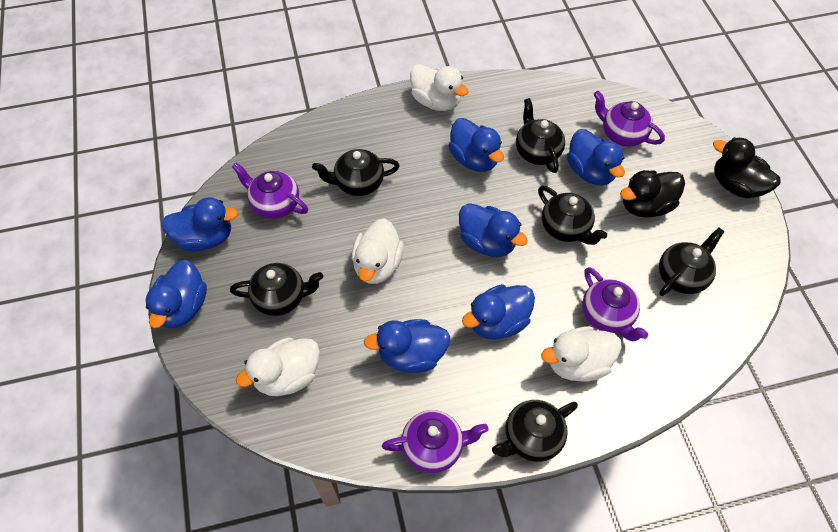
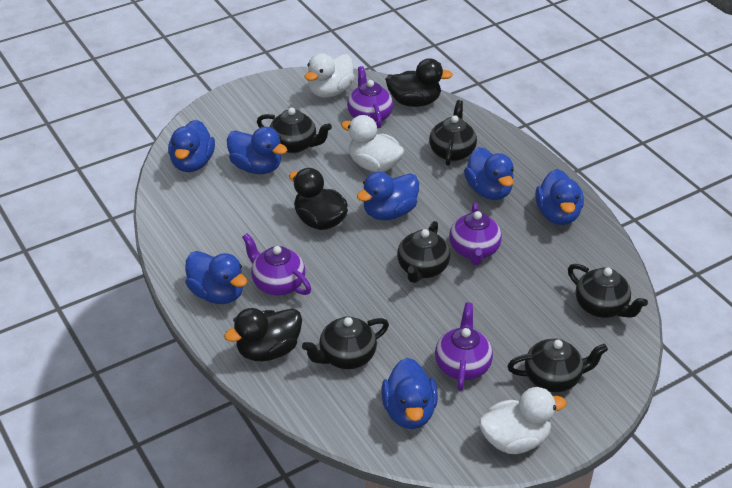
black duck: 2 -> 3
white duck: 4 -> 3

